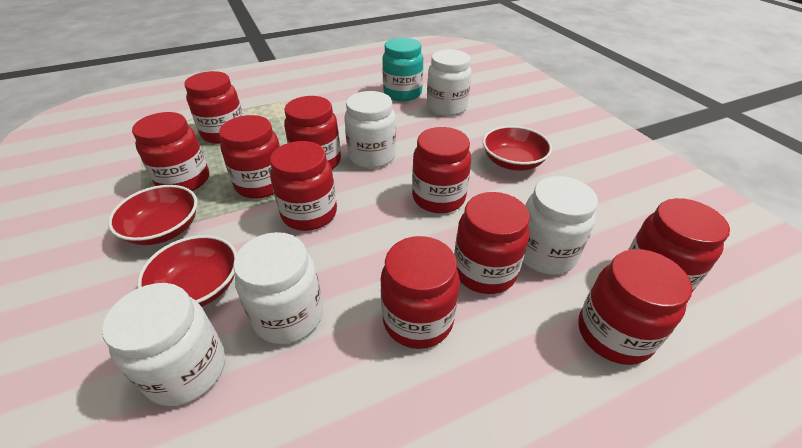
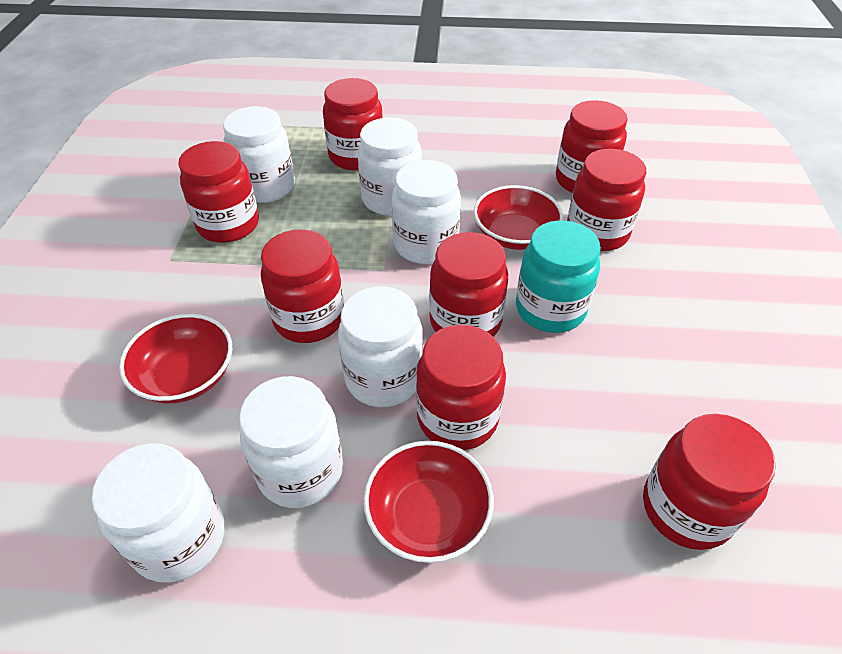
red jar: 10 -> 8
white jar: 5 -> 6

